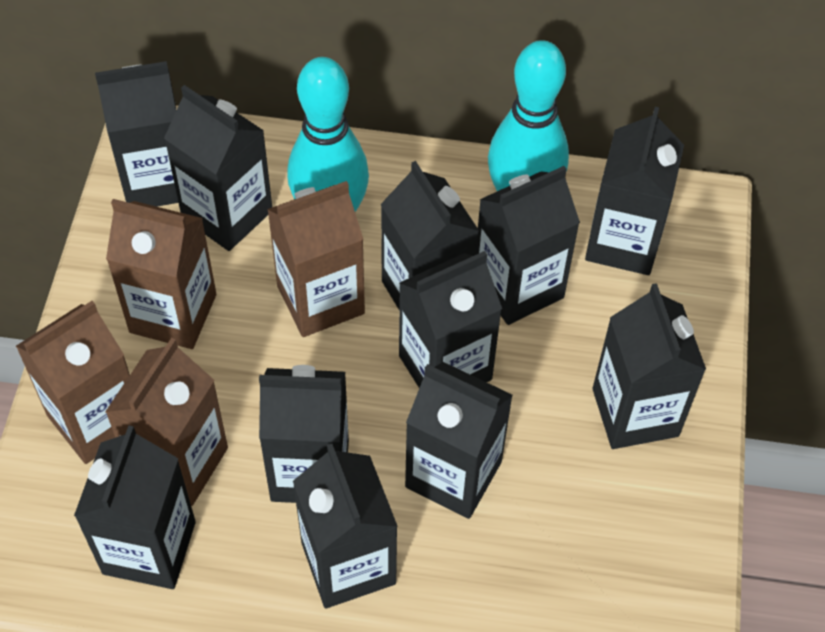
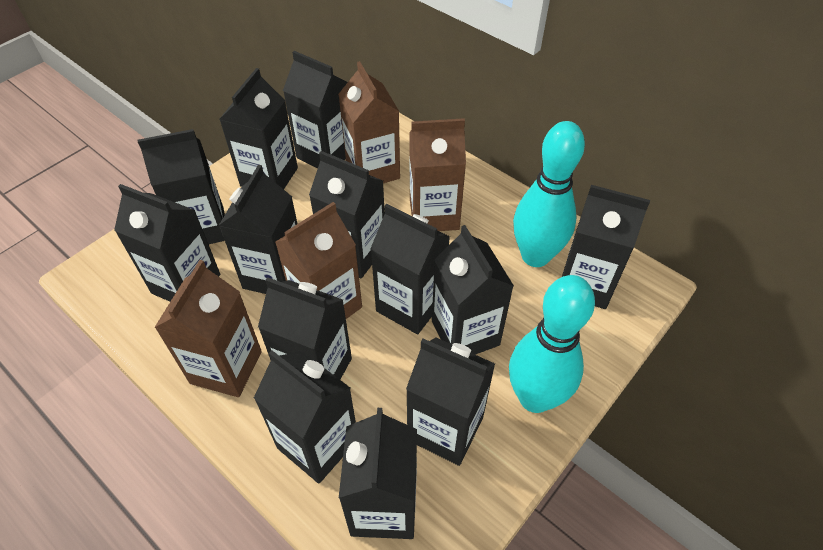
black carton: 11 -> 13

